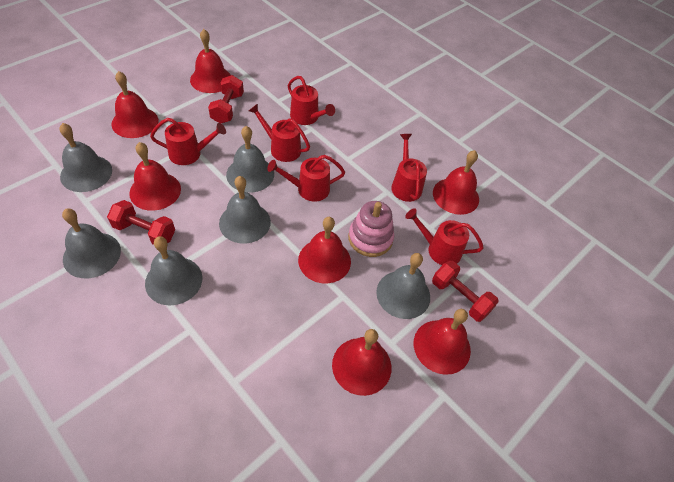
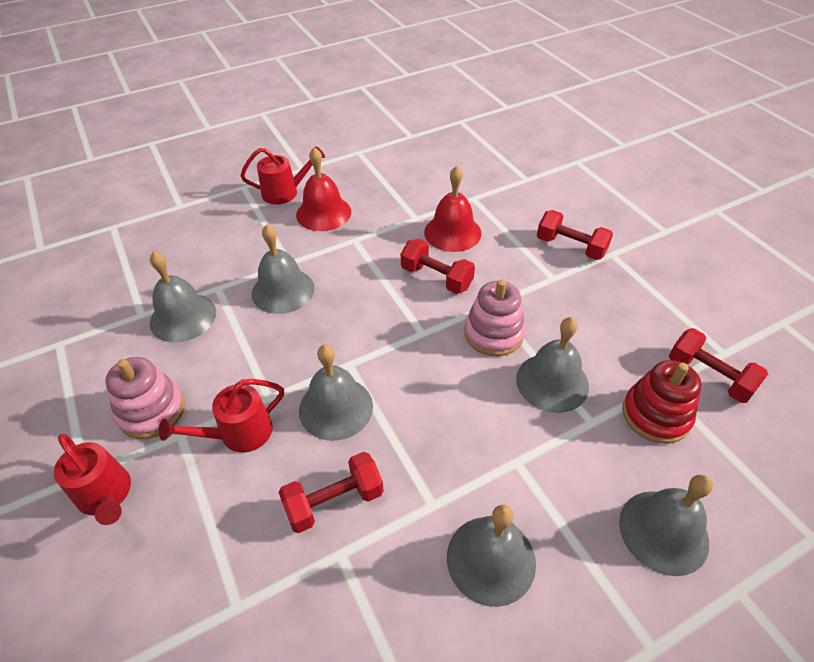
pink stacking toy: 1 -> 2
red bell: 7 -> 2
red dumbbell: 3 -> 4
red stacking toy: 0 -> 1
red watering can: 6 -> 3

